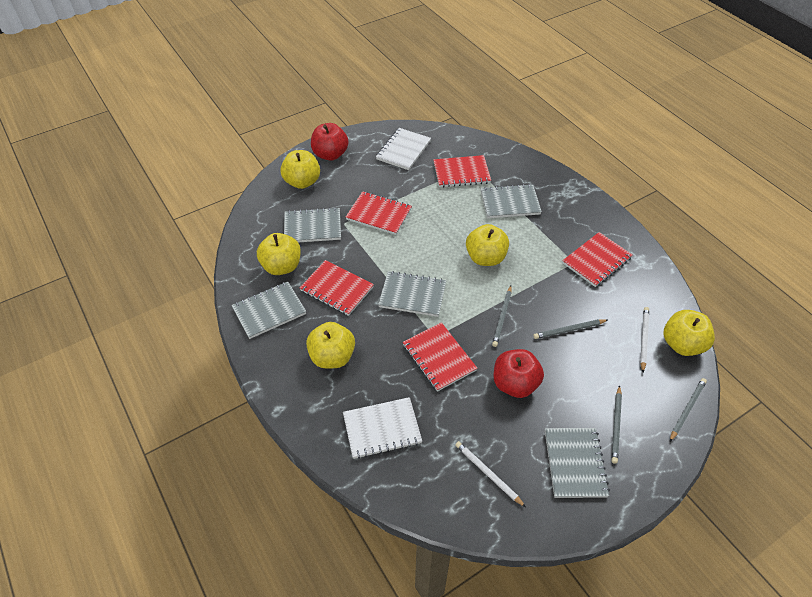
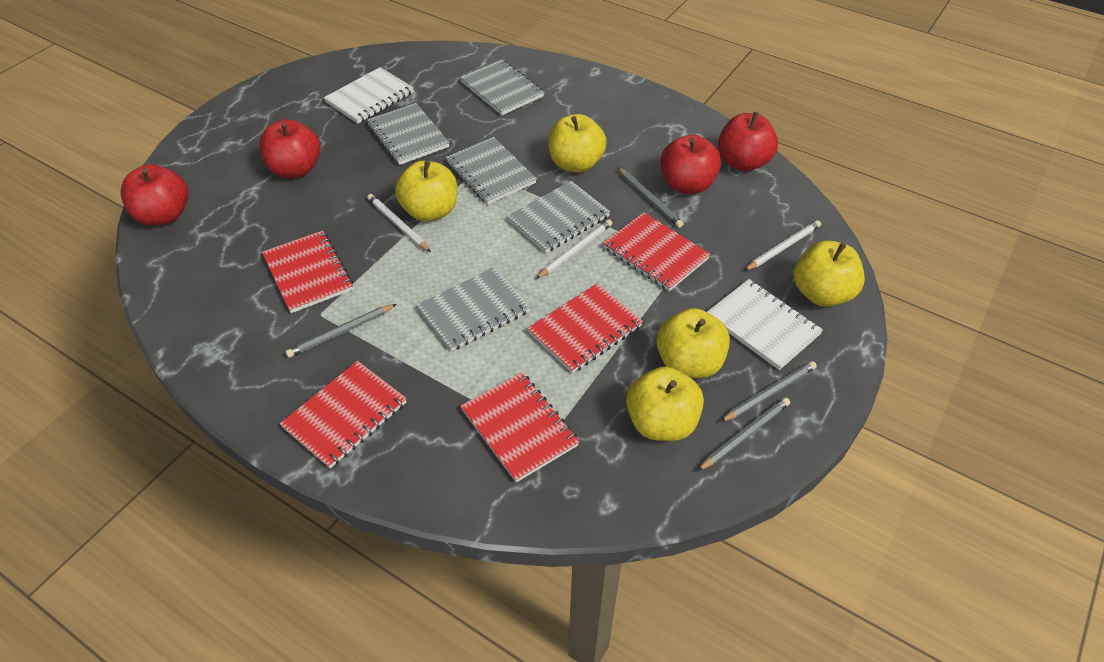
red apple: 2 -> 4
white pencil: 2 -> 3

